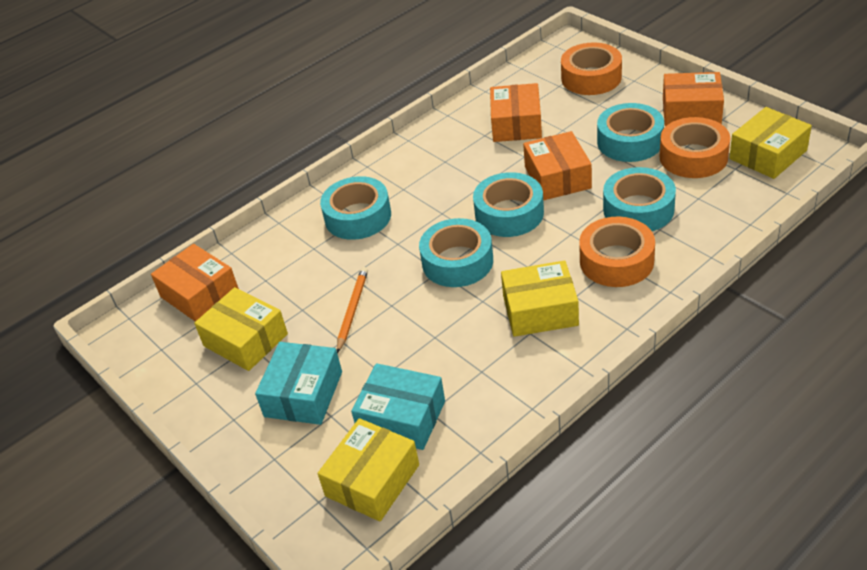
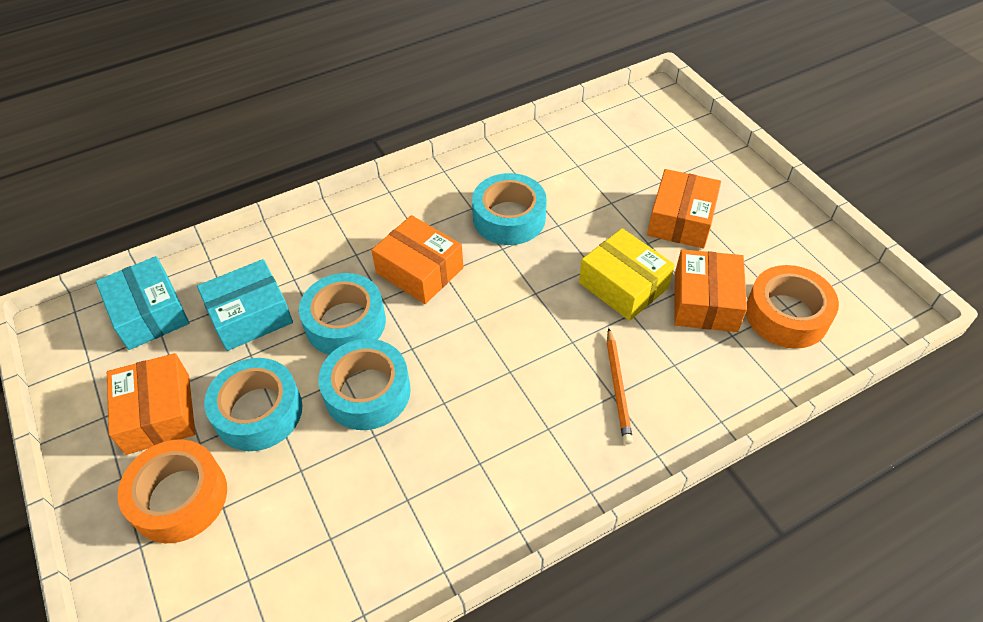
orange tape: 3 -> 2
turquoise tape: 5 -> 4
yellow box: 4 -> 1

